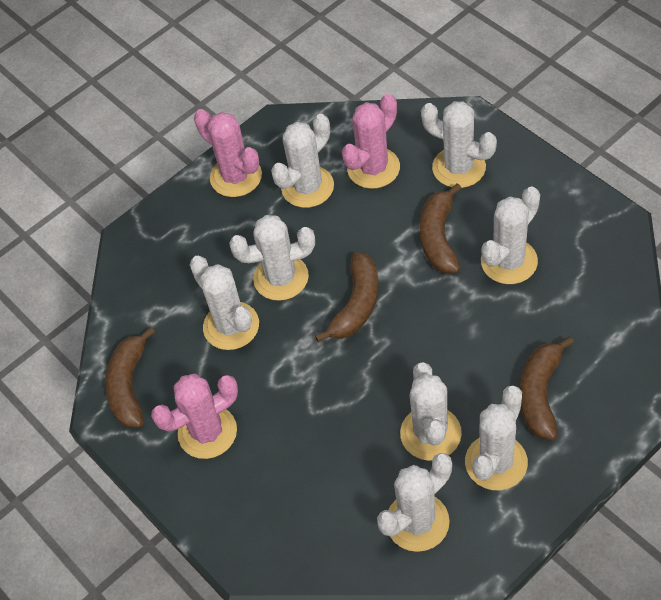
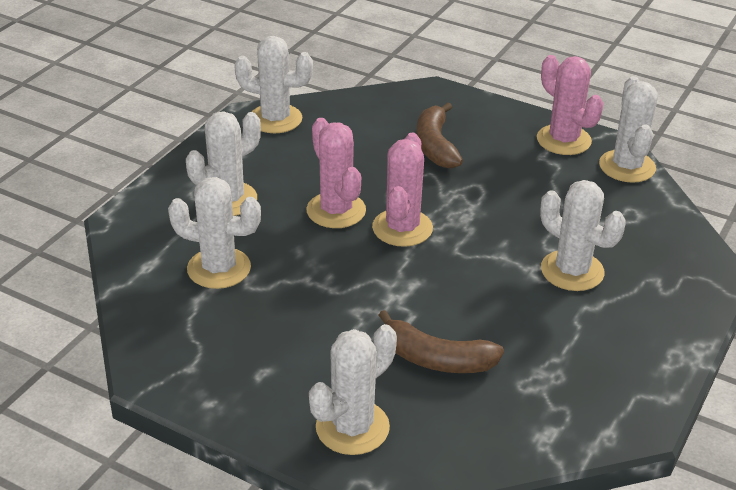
brown banana: 4 -> 2
white cactus: 8 -> 6

